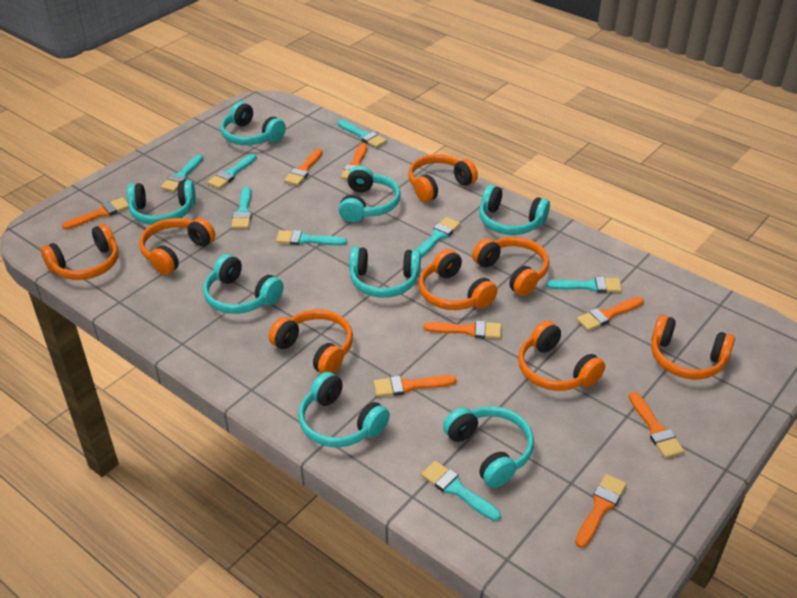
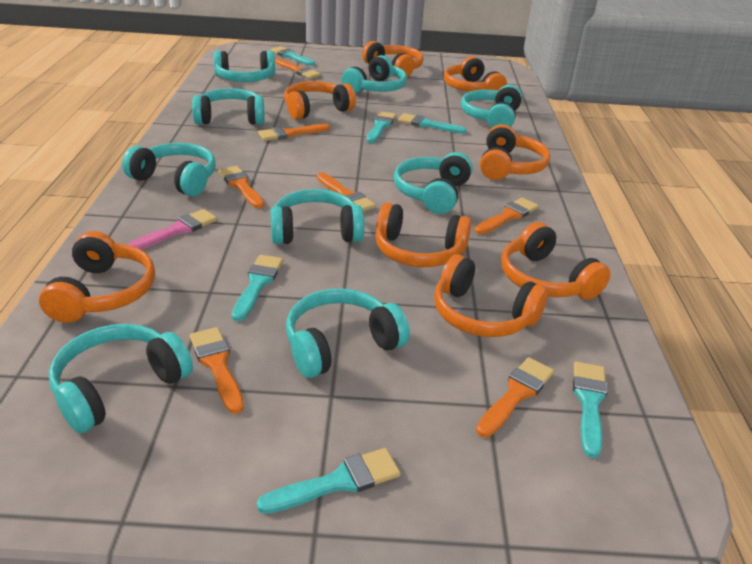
orange brush: 8 -> 7
pink brush: 0 -> 1
turquoise brush: 8 -> 6
turquoise headphones: 8 -> 9

